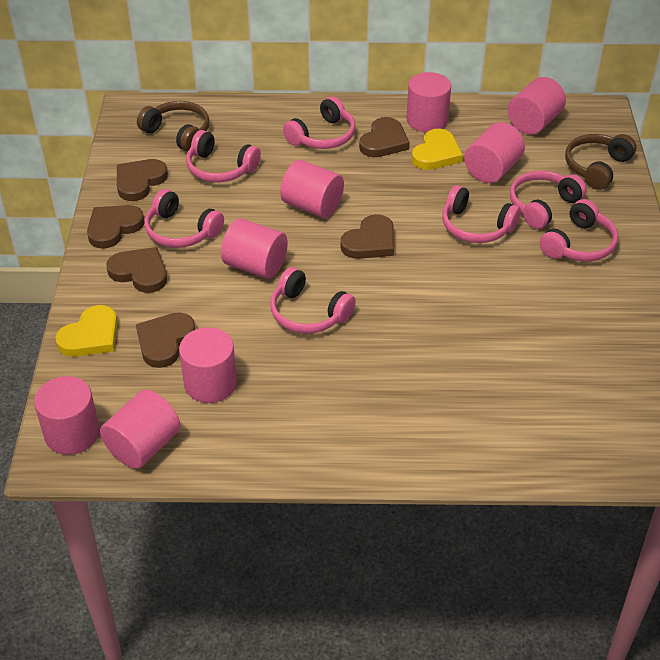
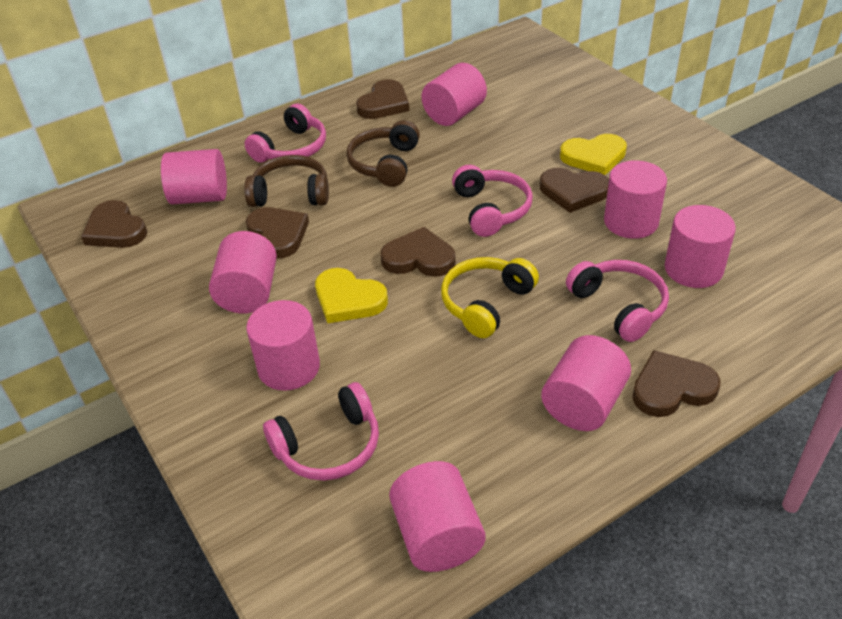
pink headphones: 7 -> 4
yellow headphones: 0 -> 1

